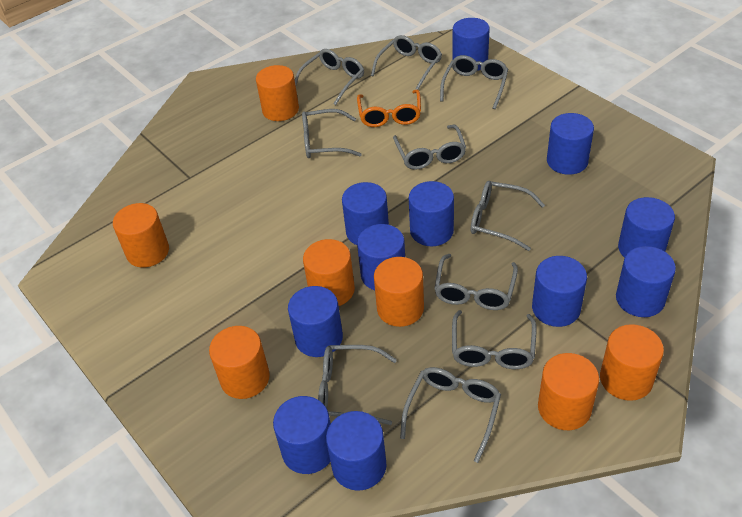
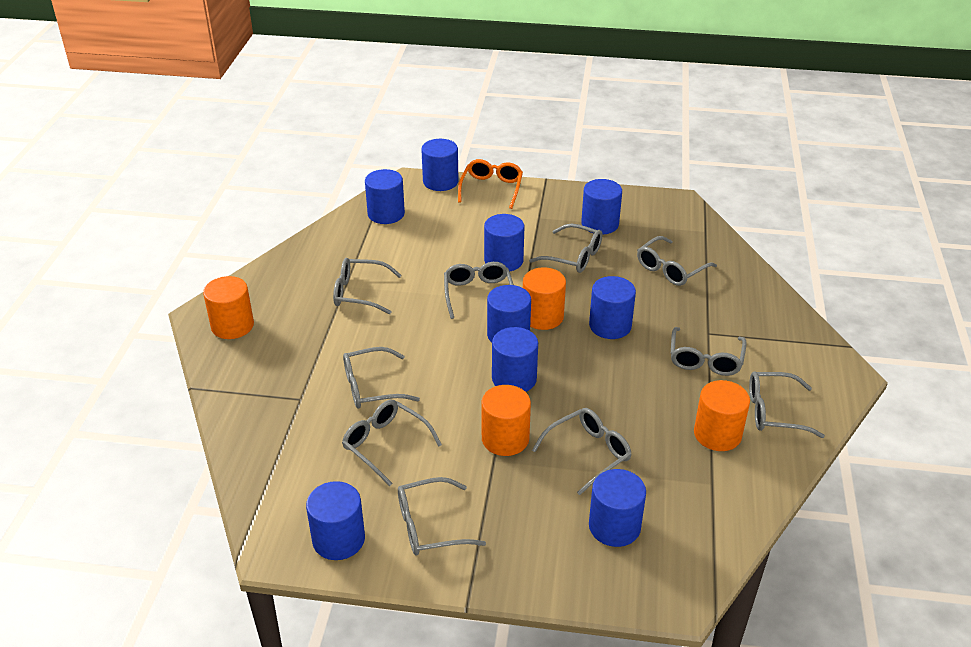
blue cylinder: 11 -> 9
orange cylinder: 7 -> 4

